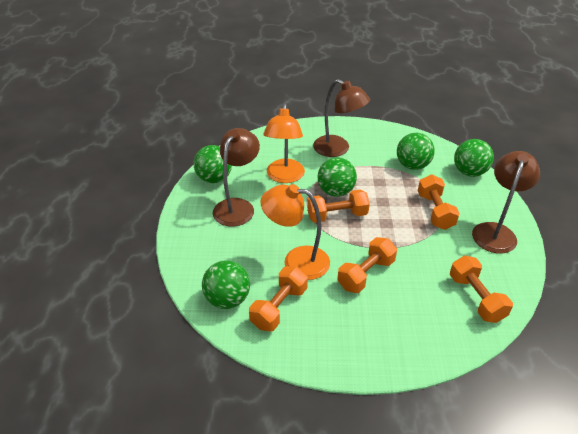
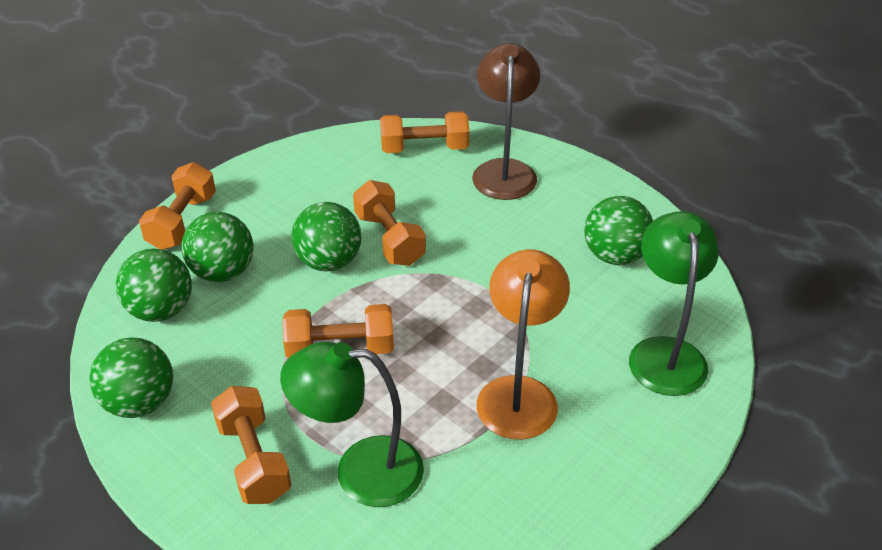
brown lamp: 3 -> 1
green lamp: 0 -> 2
orange lamp: 2 -> 1

